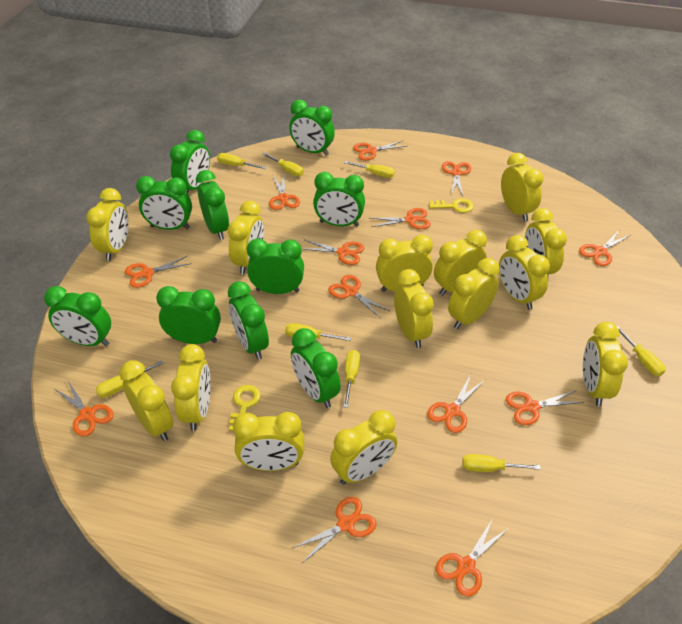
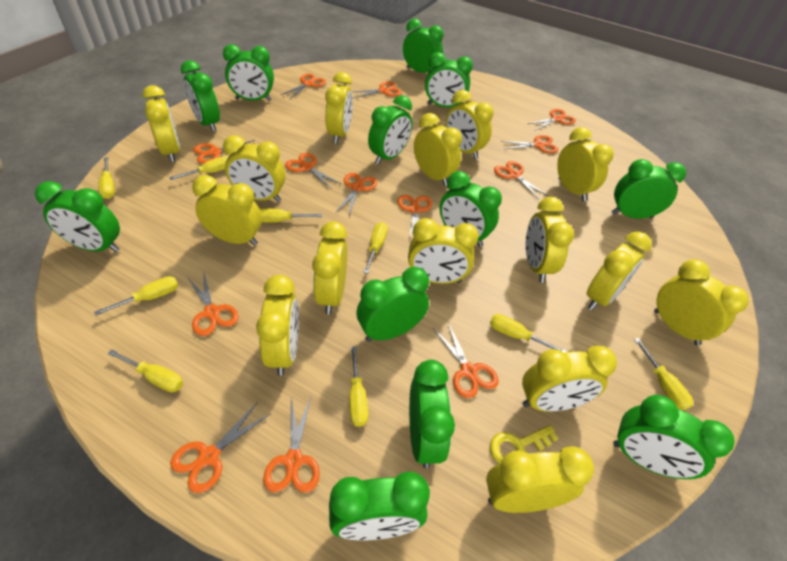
green clock: 10 -> 12
yellow clock: 14 -> 15
yellow key: 2 -> 1
yellow screwdriver: 8 -> 9

